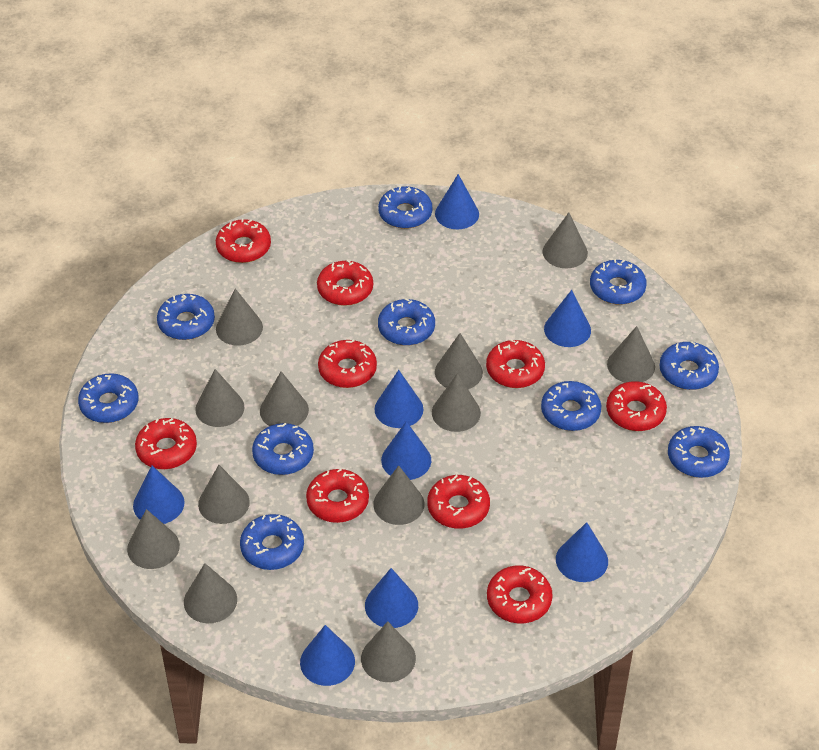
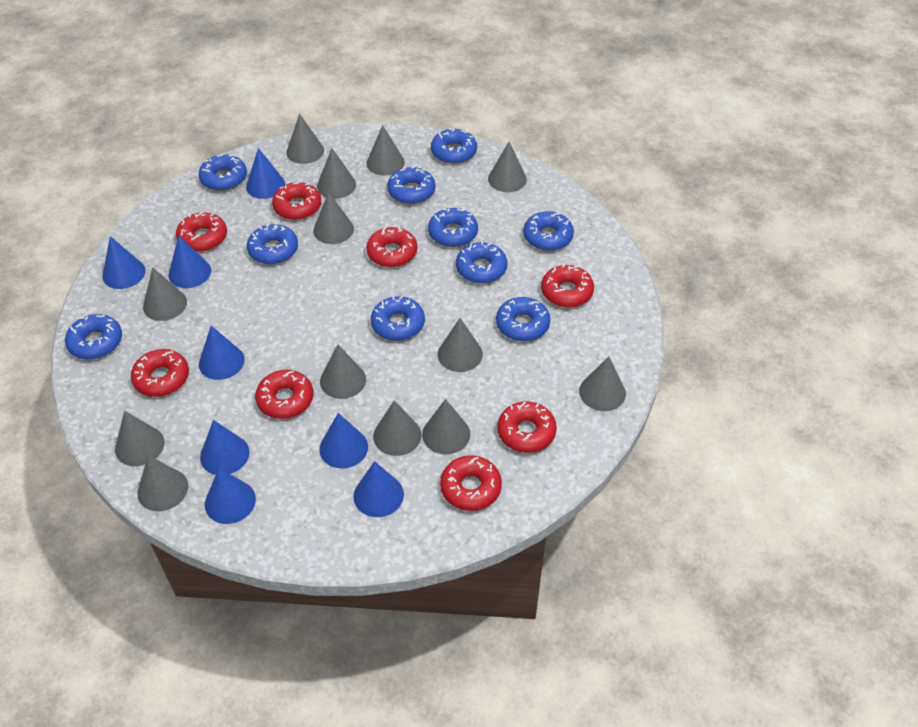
grey cone: 12 -> 13
red donut: 9 -> 8

